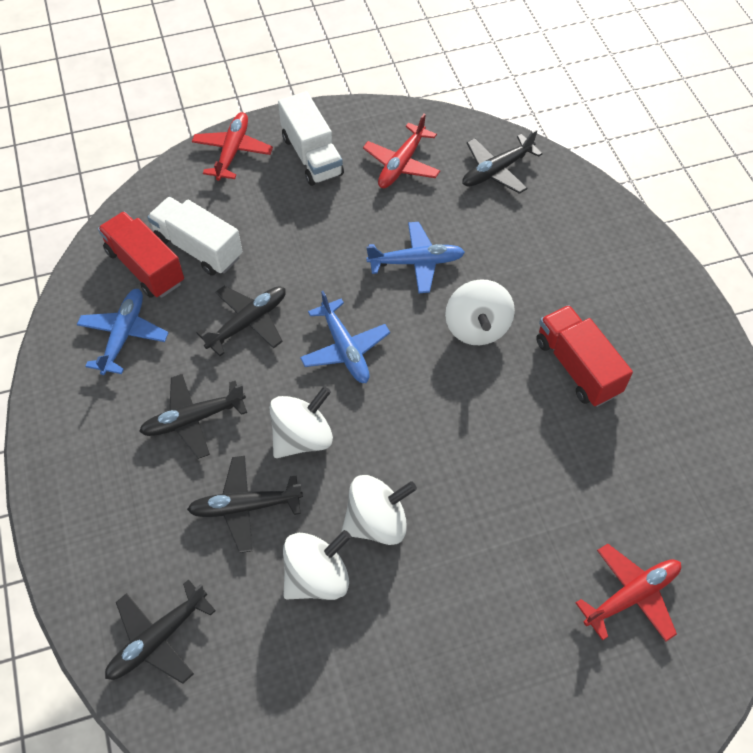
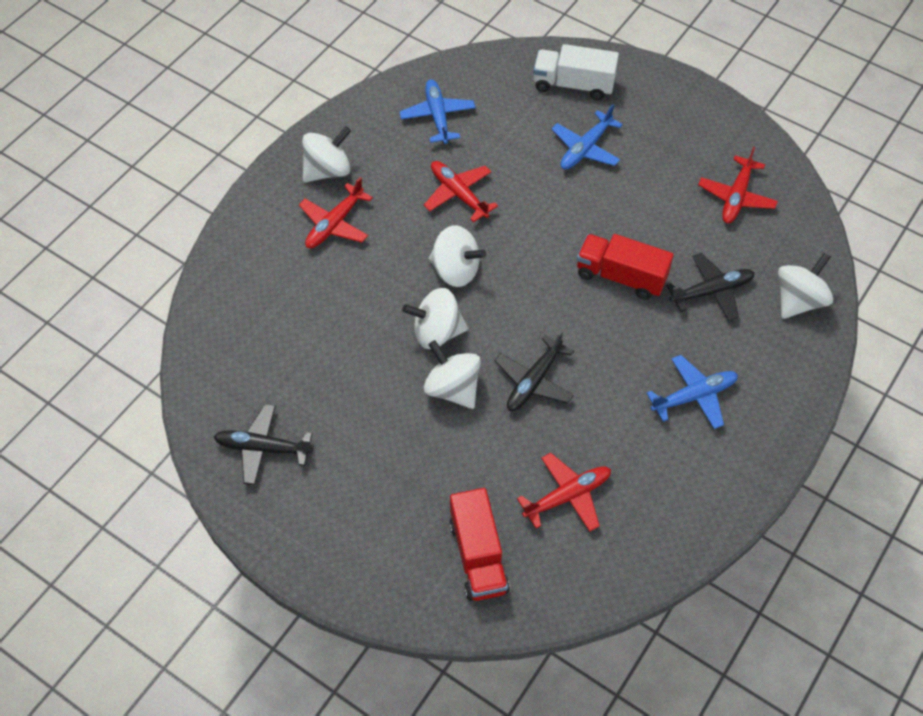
black plane: 5 -> 3
red plane: 3 -> 4
white spinning top: 4 -> 5
white truck: 2 -> 1

